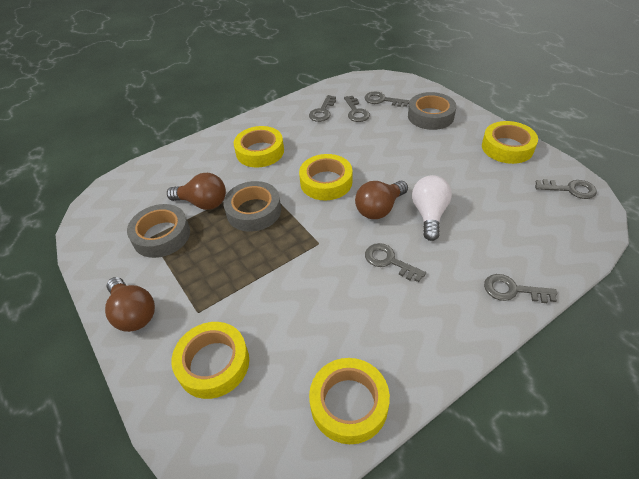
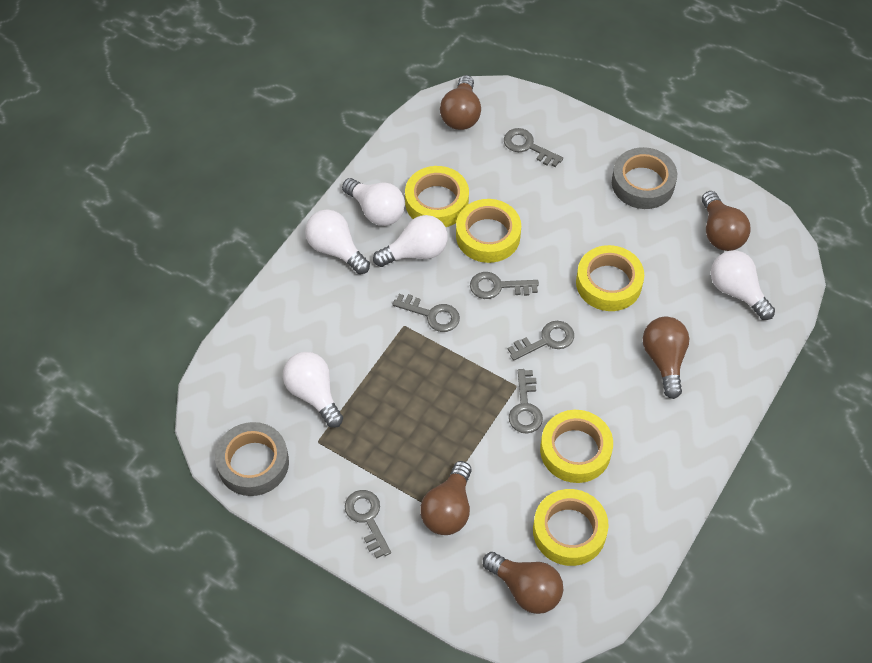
brown light bulb: 3 -> 5
grey tape: 3 -> 2
white light bulb: 1 -> 5

